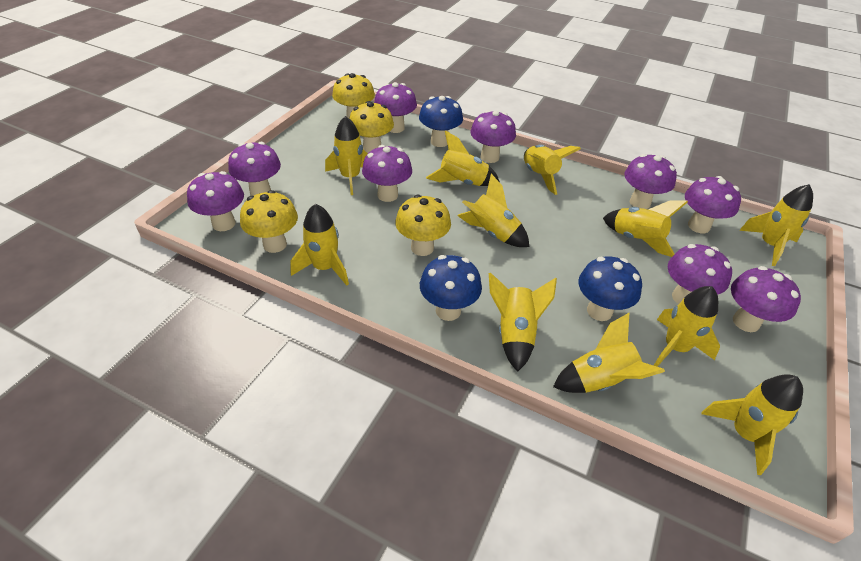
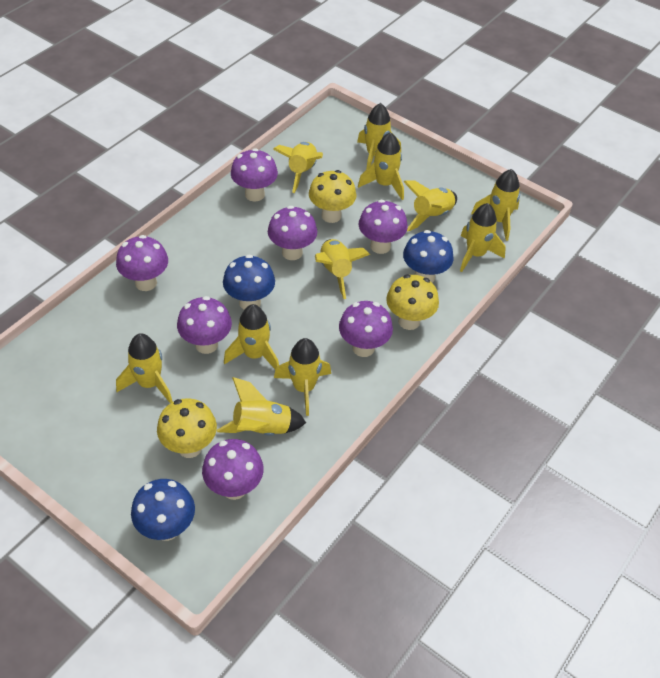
purple mushroom: 9 -> 7
yellow mushroom: 4 -> 3

